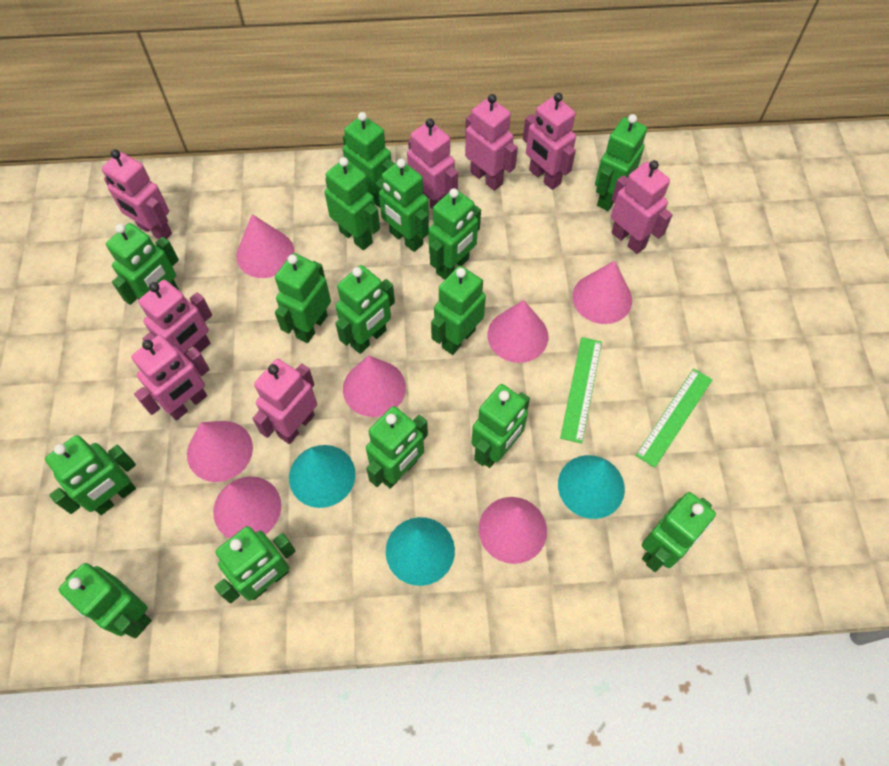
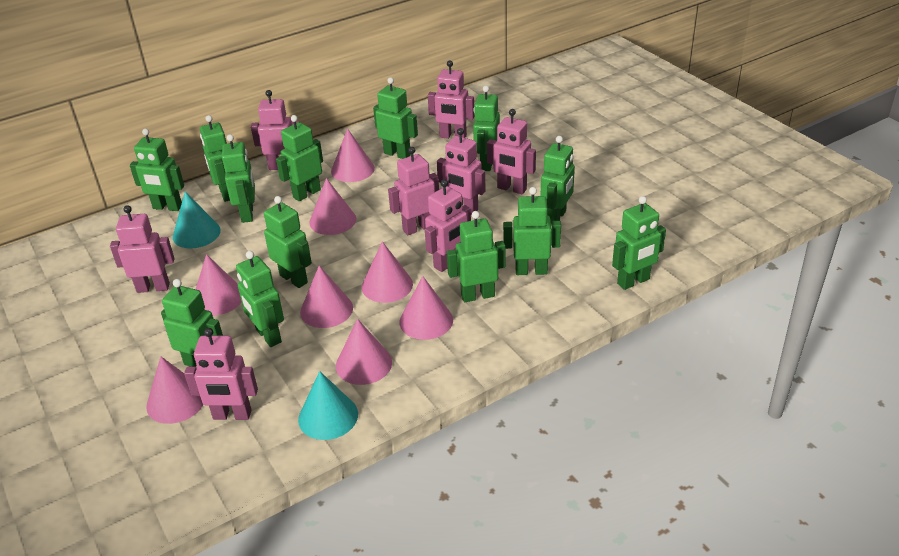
green robot: 15 -> 13
green ruler: 2 -> 0
pink cone: 7 -> 8
turquoise cone: 3 -> 2

